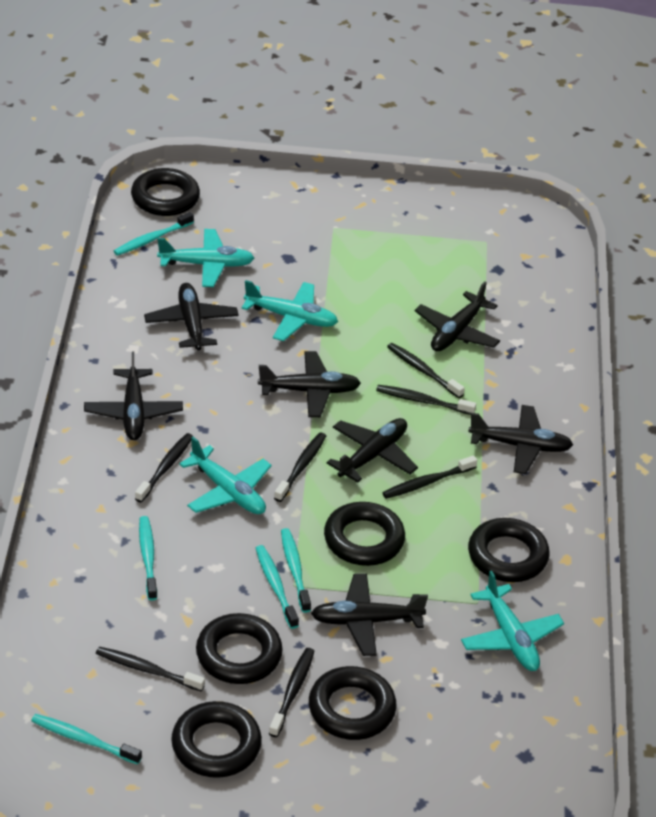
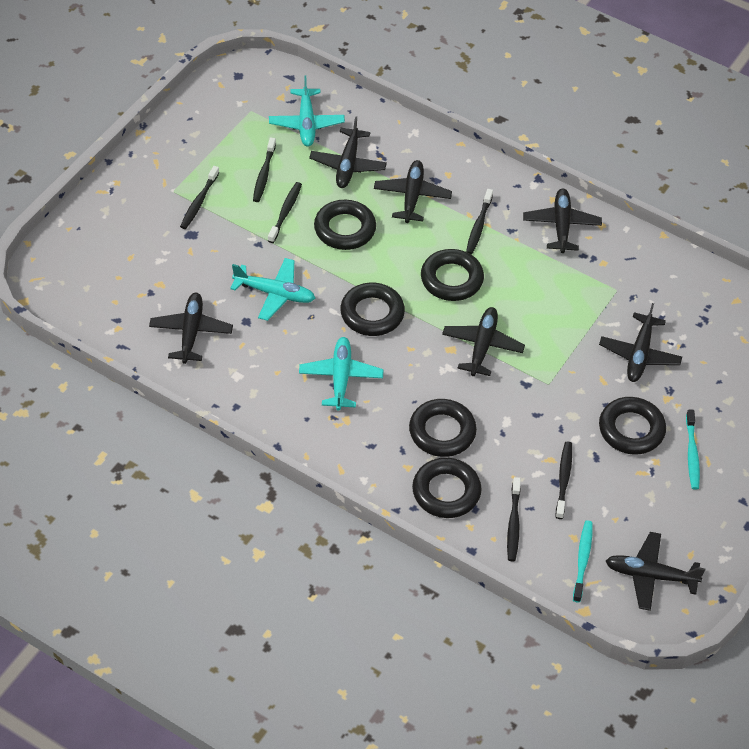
black toothbrush: 7 -> 6
turquoise plane: 4 -> 3
turquoise toothbrush: 5 -> 2

